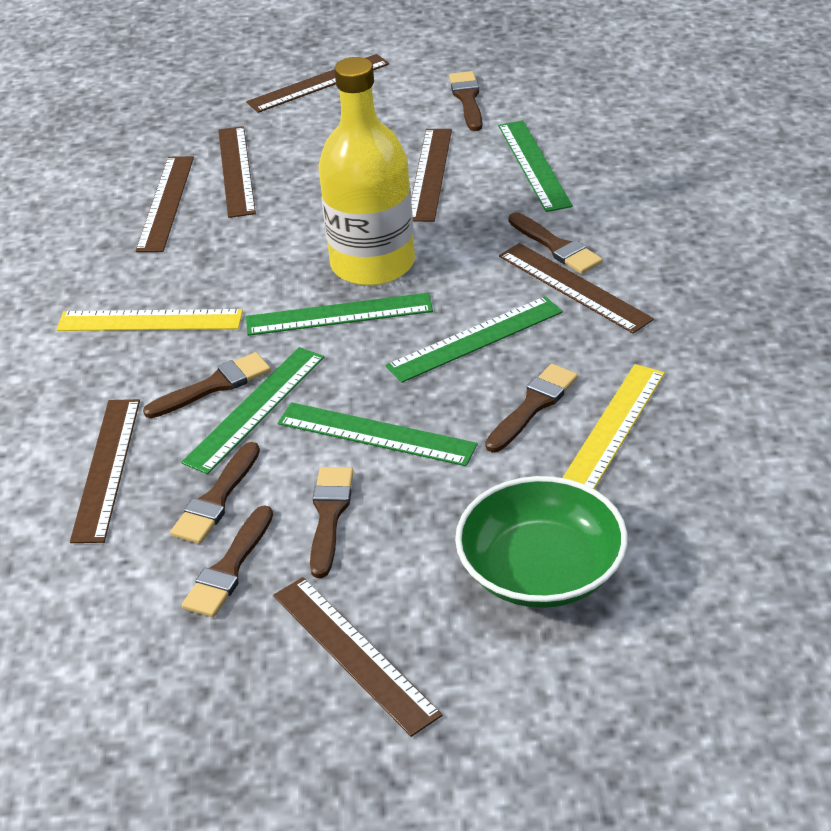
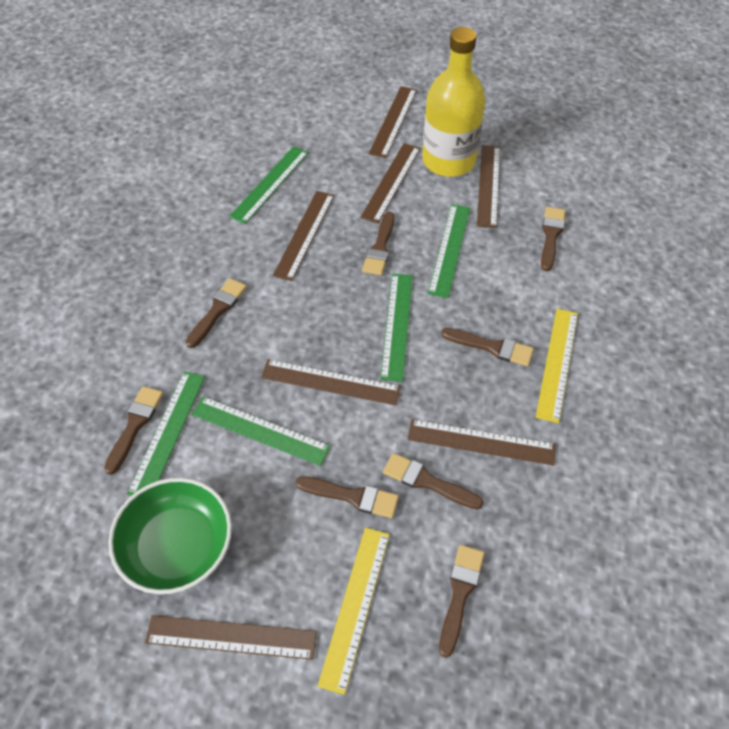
brown brush: 7 -> 8

